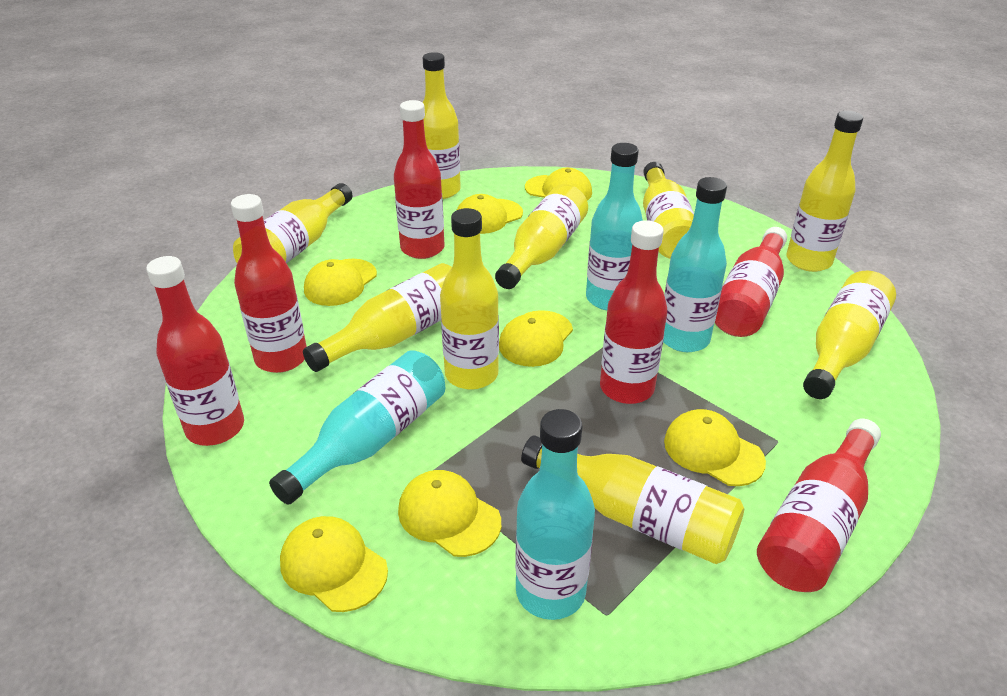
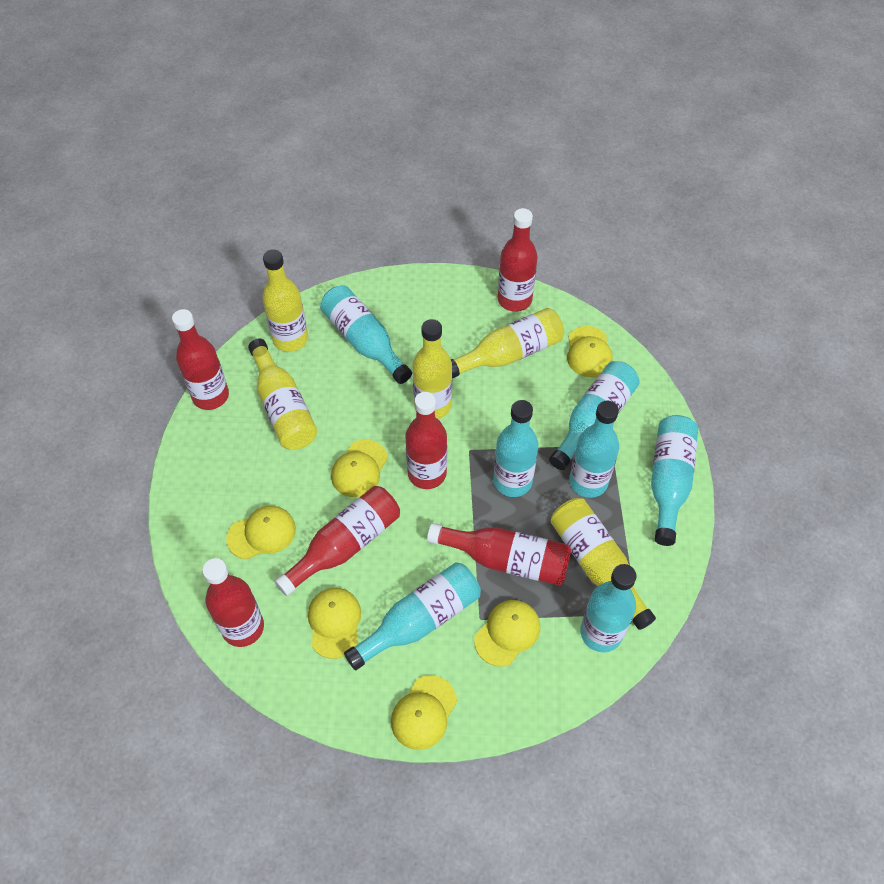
turquoise bottle: 4 -> 7
yellow bottle: 9 -> 5
yellow cap: 7 -> 6

